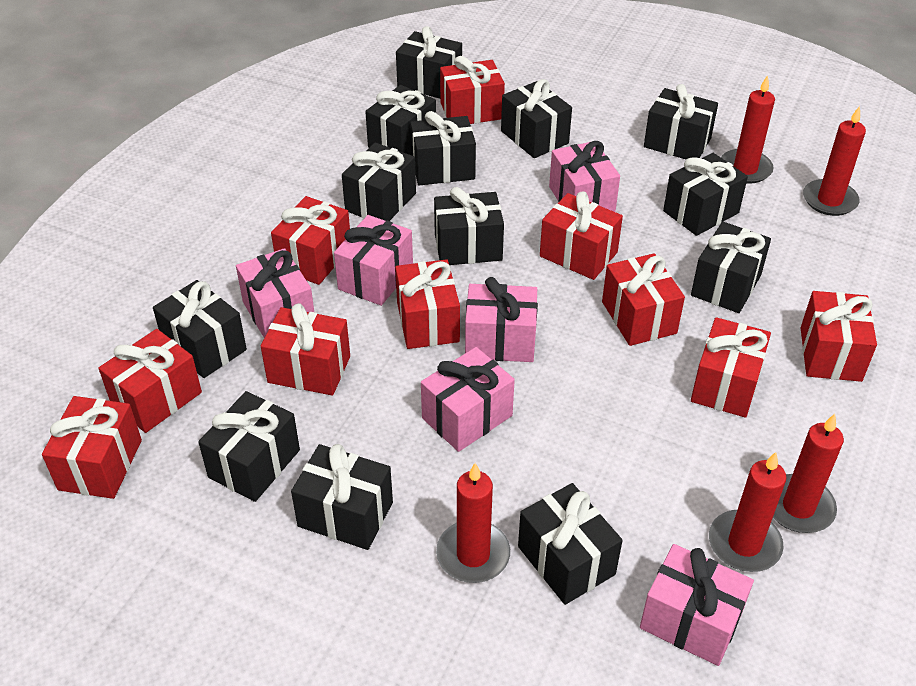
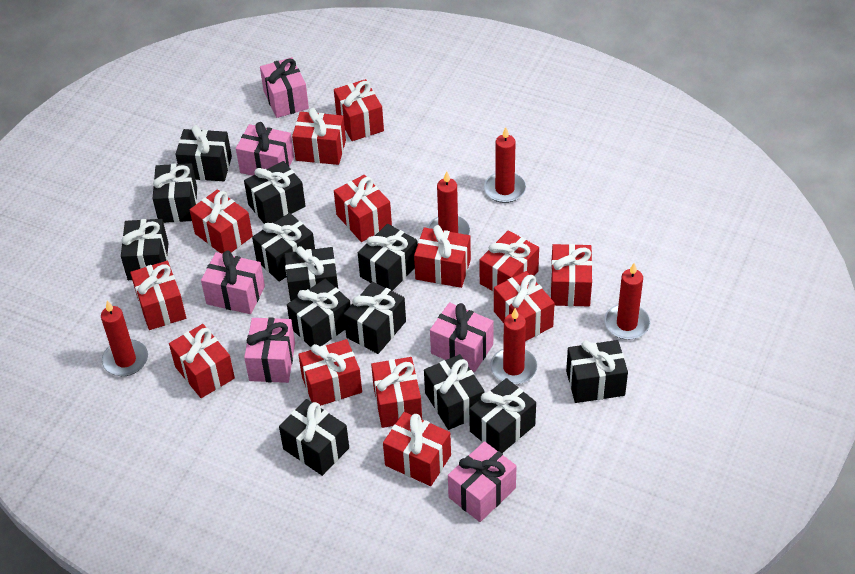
red gift: 10 -> 13

